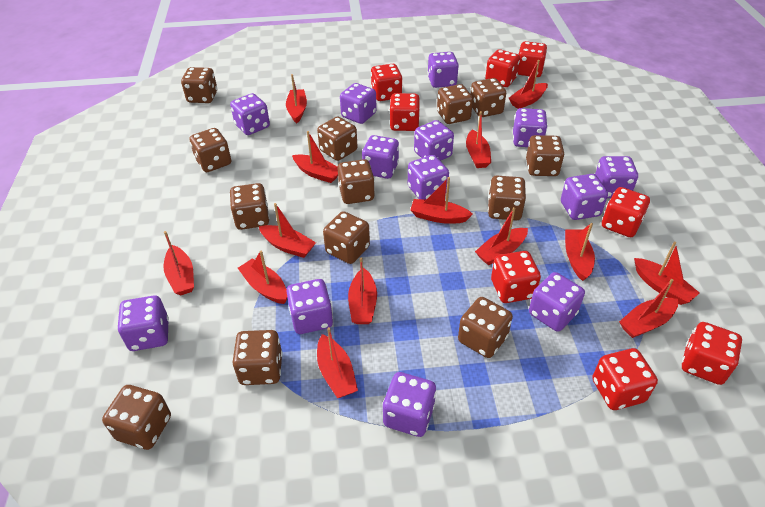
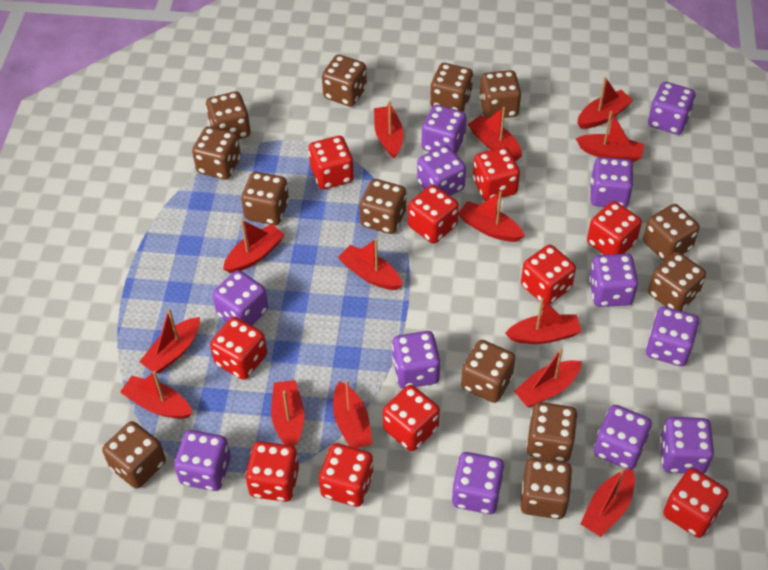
purple dice: 13 -> 12
red dice: 8 -> 10

